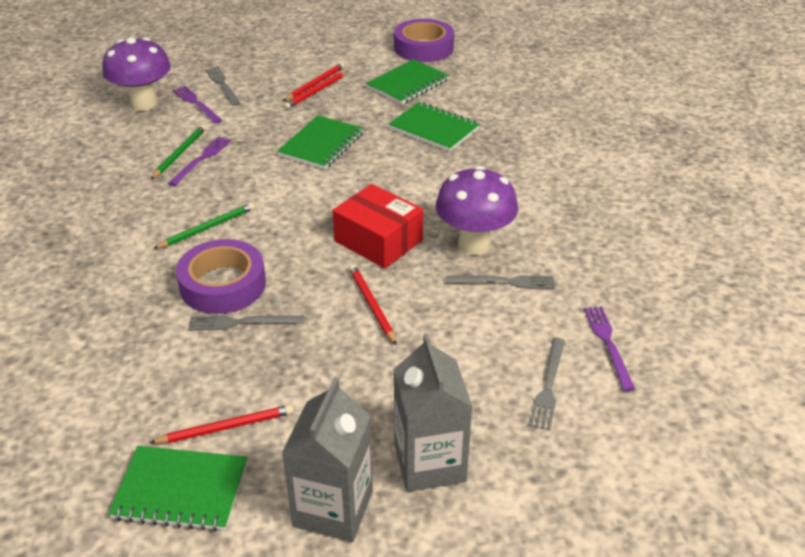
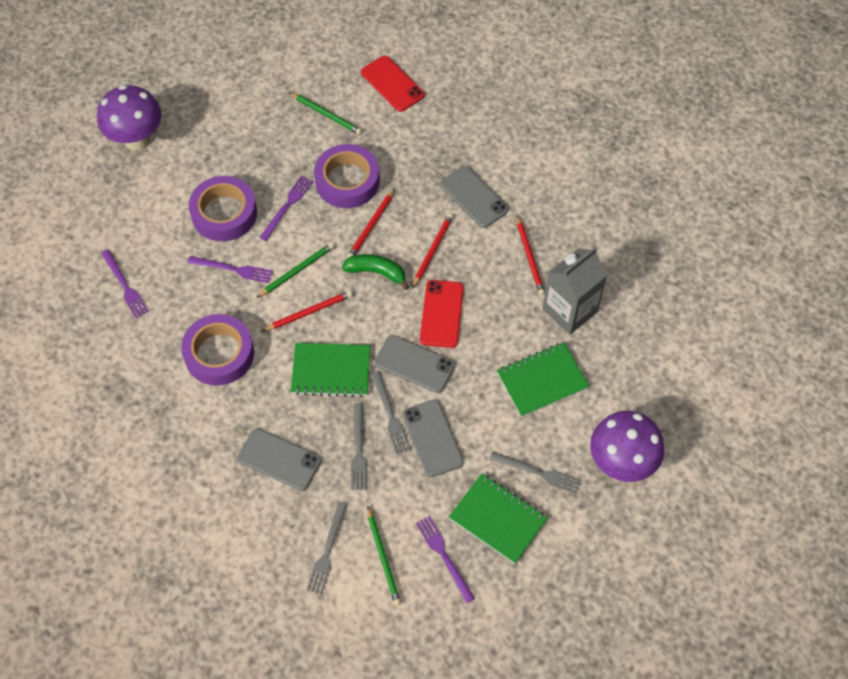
green banana: 0 -> 1
green notebook: 4 -> 3
green pencil: 2 -> 3
grey carton: 2 -> 1
grey phone: 0 -> 4
purple fork: 3 -> 4
purple tape: 2 -> 3
red box: 1 -> 0
red phone: 0 -> 2

